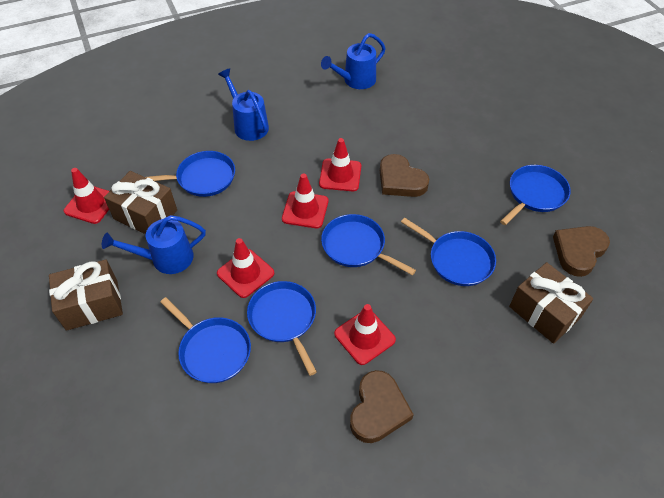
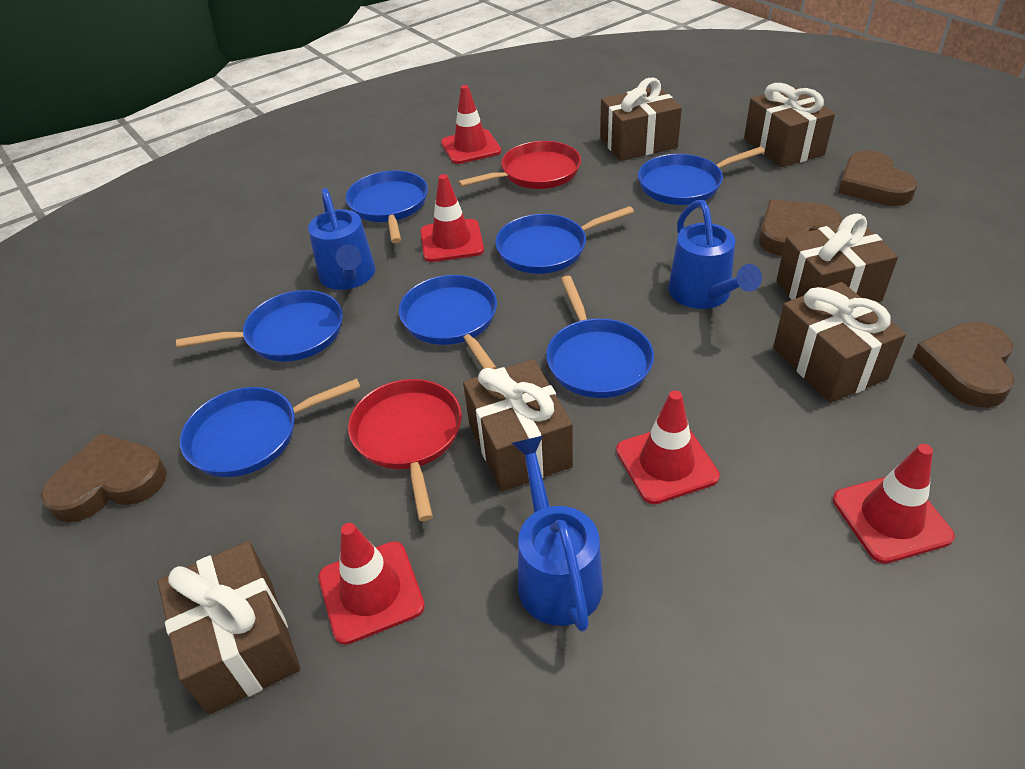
blue pan: 6 -> 7
brown gift: 3 -> 6
brown heart: 3 -> 4
red pan: 0 -> 2

